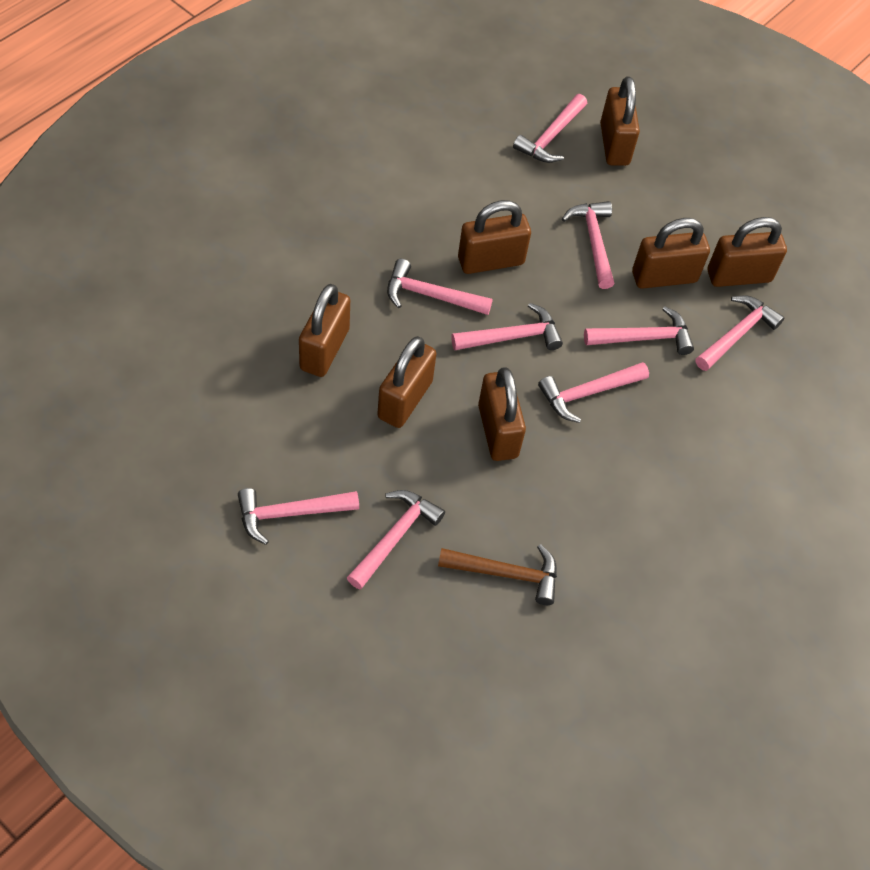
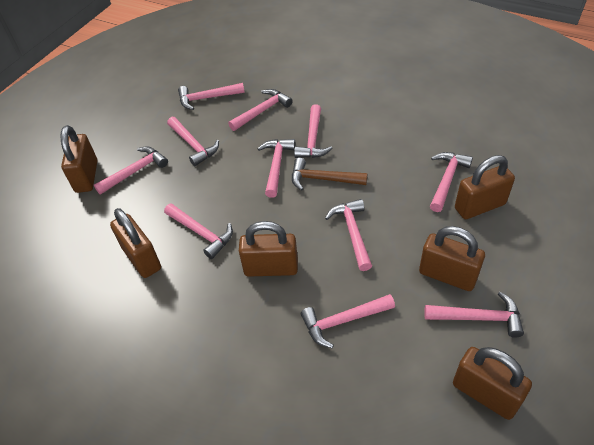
brown padlock: 7 -> 6
pink hammer: 9 -> 11

